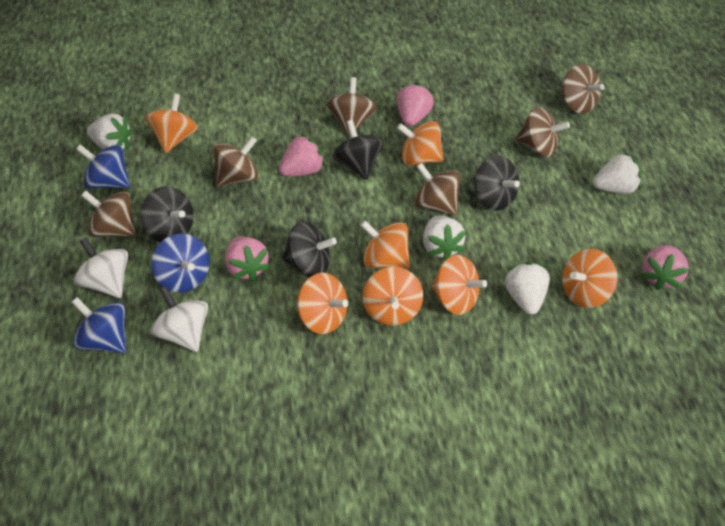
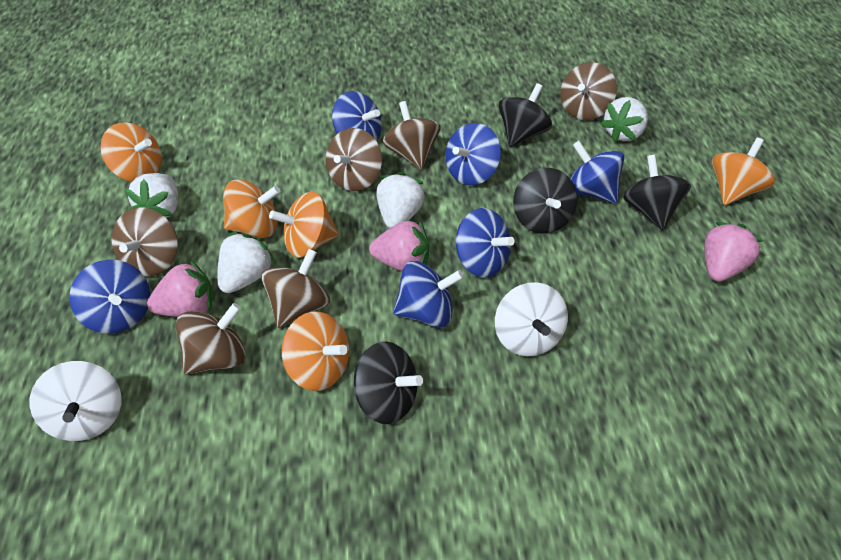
blue spinning top: 3 -> 6
orange spinning top: 7 -> 5
pink strawberry: 4 -> 3

